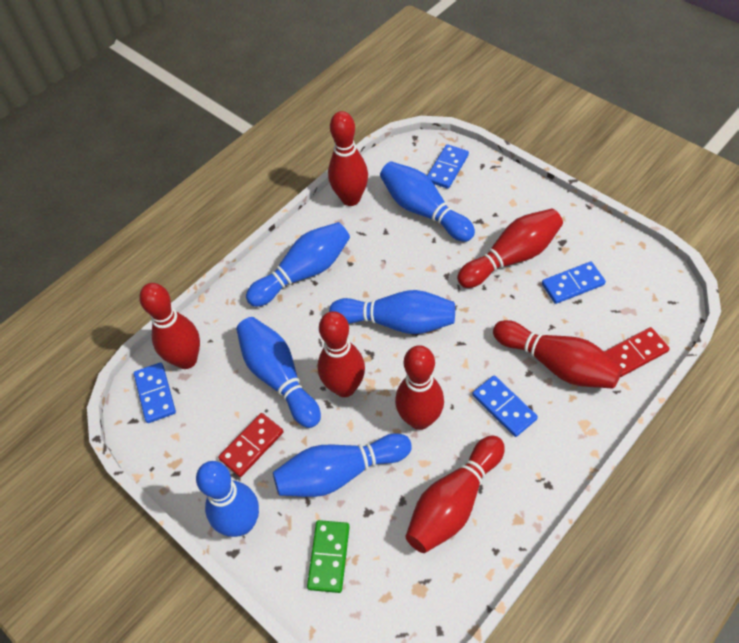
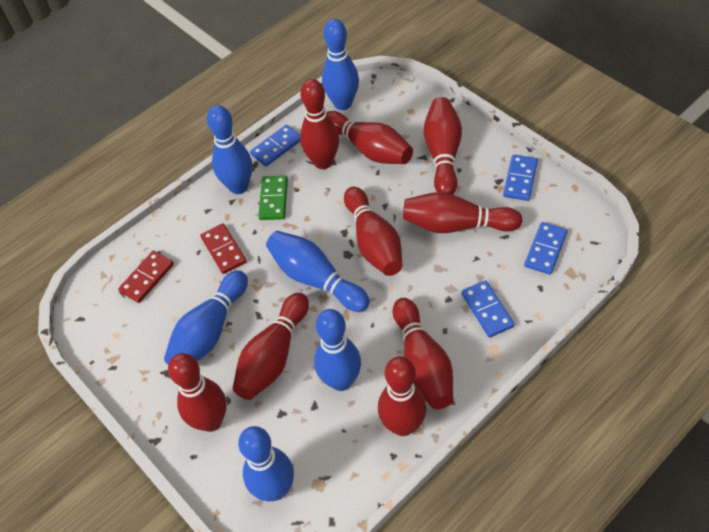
red bowling pin: 7 -> 9

